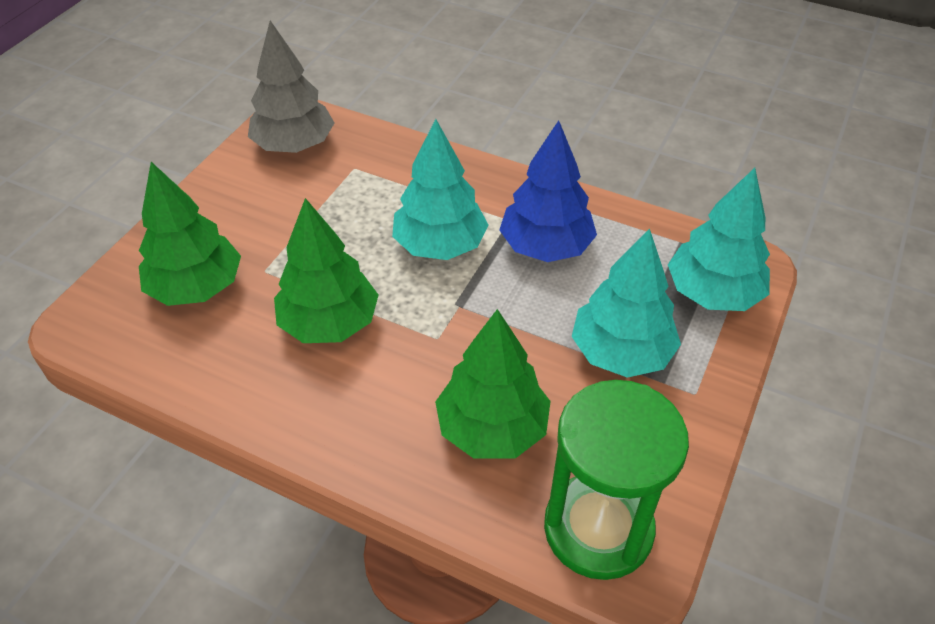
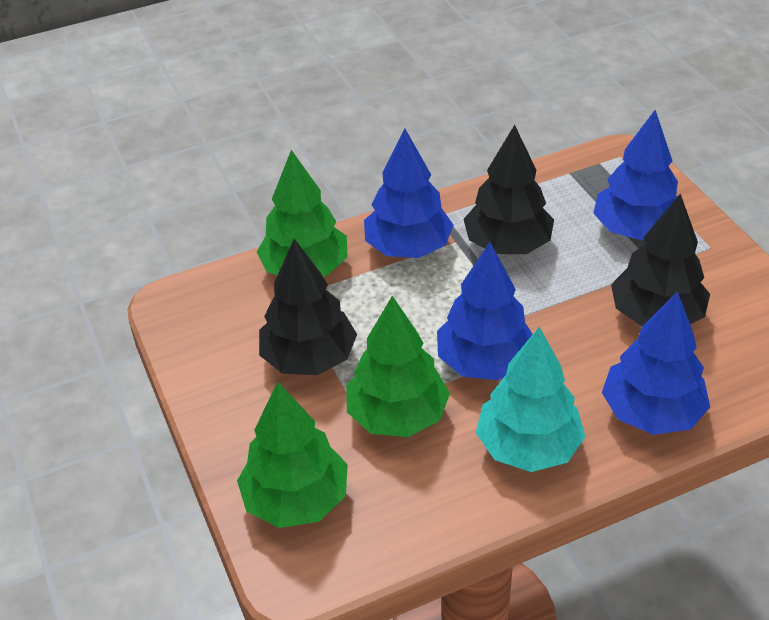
black tree: 0 -> 3
blue tree: 1 -> 4
green hourglass: 1 -> 0
grey tree: 1 -> 0
turquoise tree: 3 -> 1

